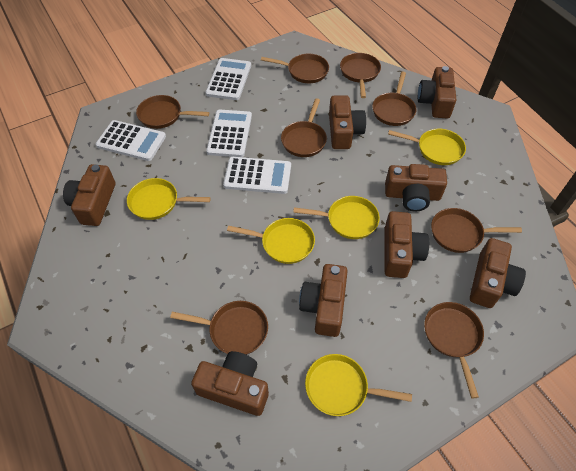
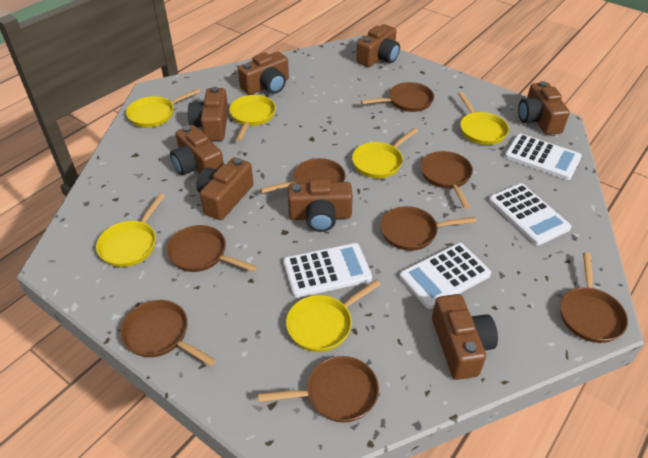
yellow pan: 5 -> 6

